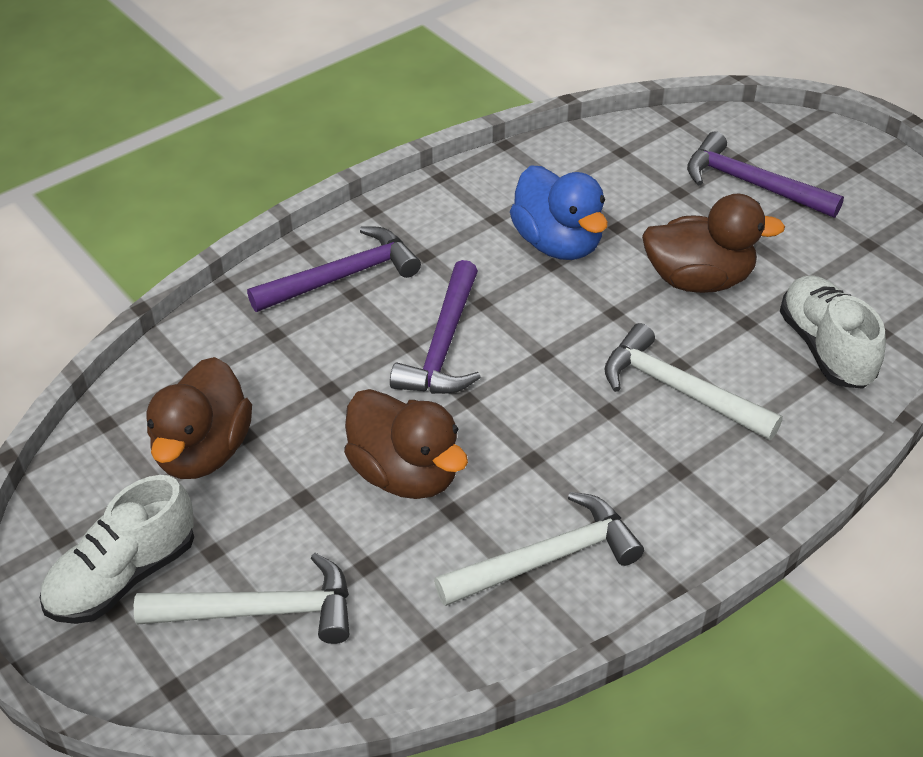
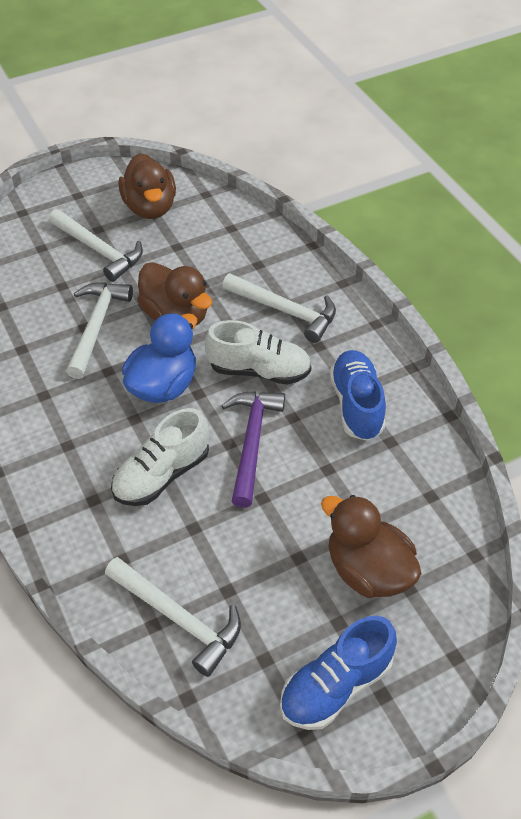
blue shoe: 0 -> 2
purple hammer: 3 -> 1
white hammer: 3 -> 4

